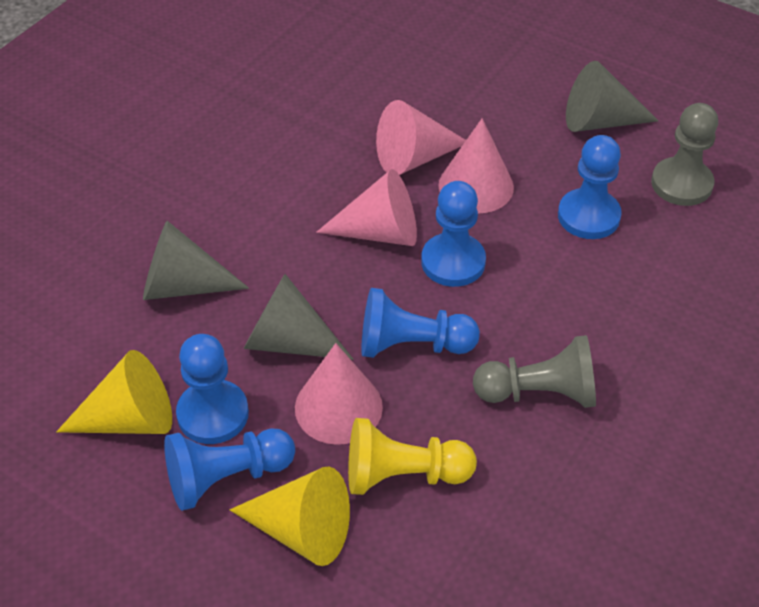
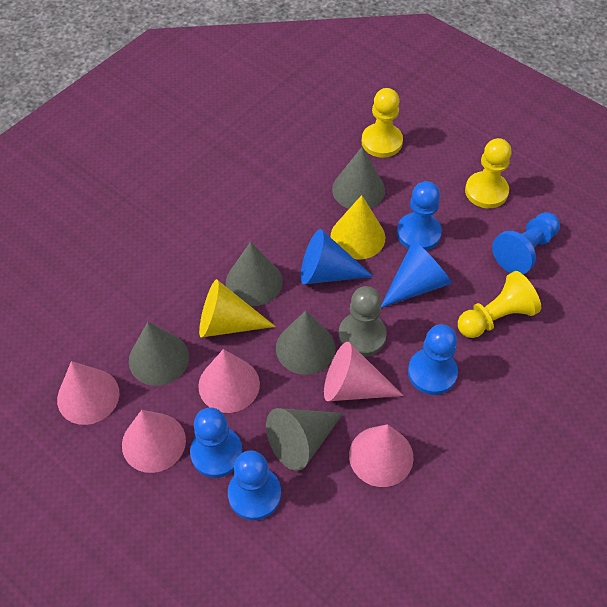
blue cone: 0 -> 2
grey cone: 3 -> 5
grey pawn: 2 -> 1
pink cone: 4 -> 5
yellow pawn: 1 -> 3

